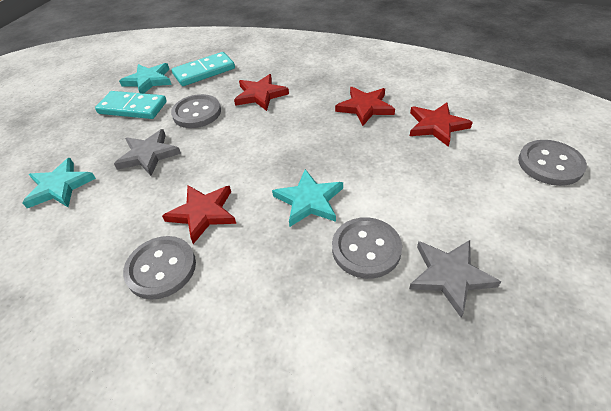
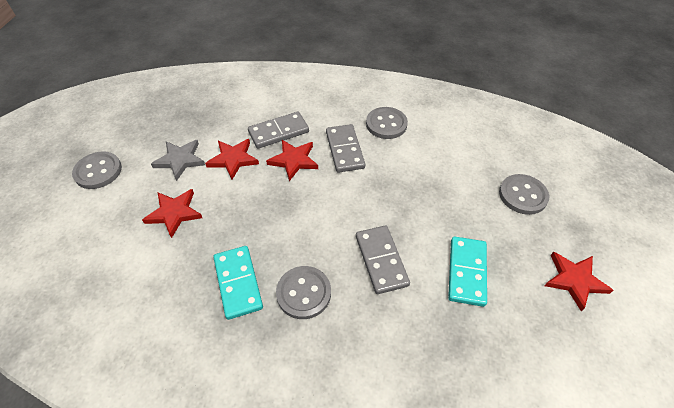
grey domino: 0 -> 3
grey star: 2 -> 1
turquoise star: 3 -> 0

